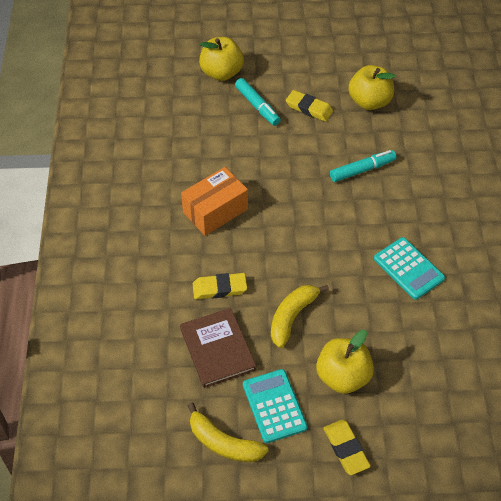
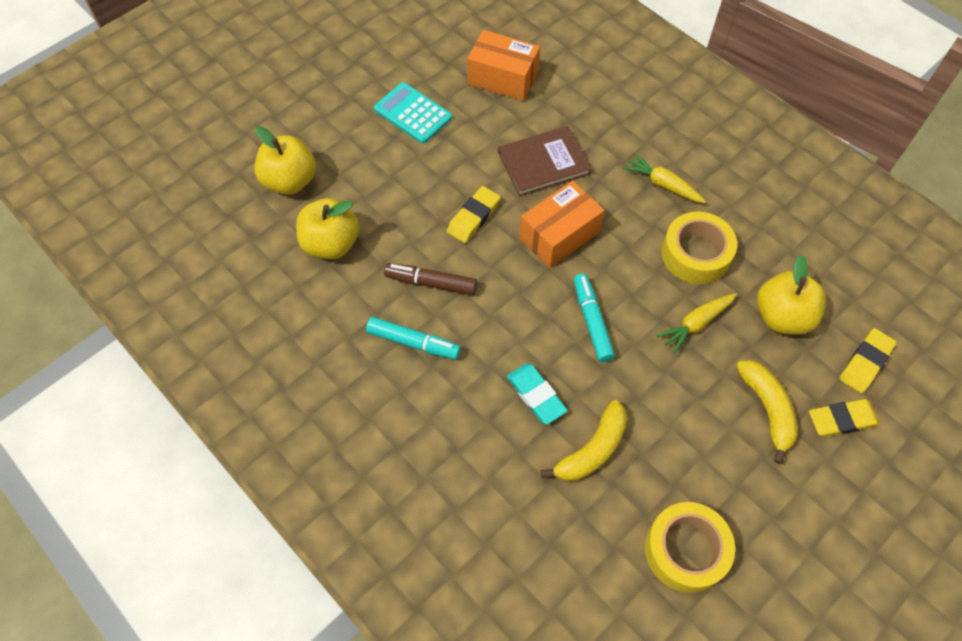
brown marker: 0 -> 1
orange box: 1 -> 2
turquoise calculator: 2 -> 1
turquoise eraser: 0 -> 1
yellow carrot: 0 -> 2
yellow tape: 0 -> 2

